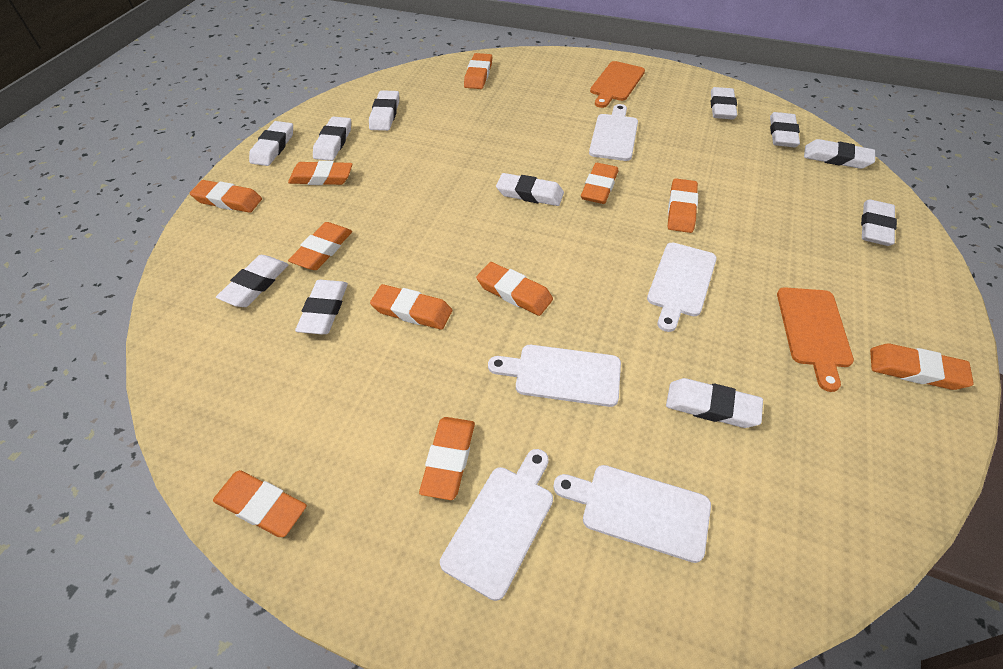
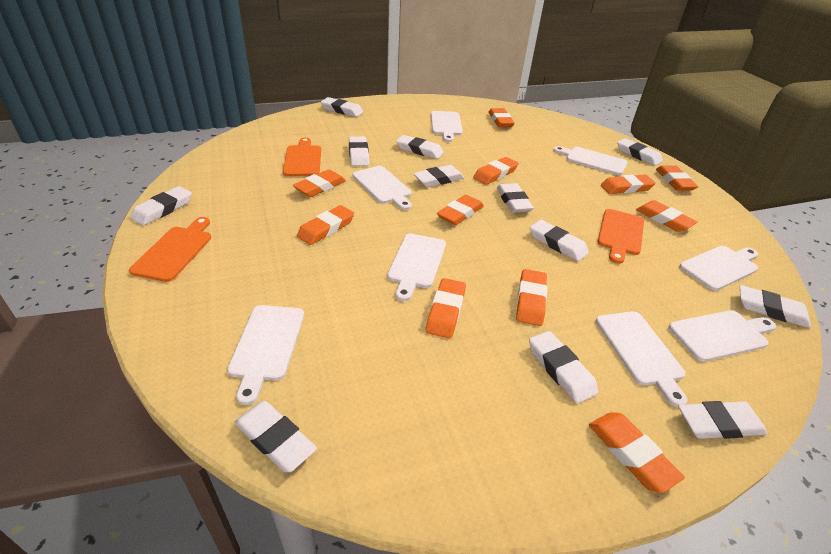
orange cutting board: 2 -> 3
white cutting board: 5 -> 8
white eraser: 11 -> 12

